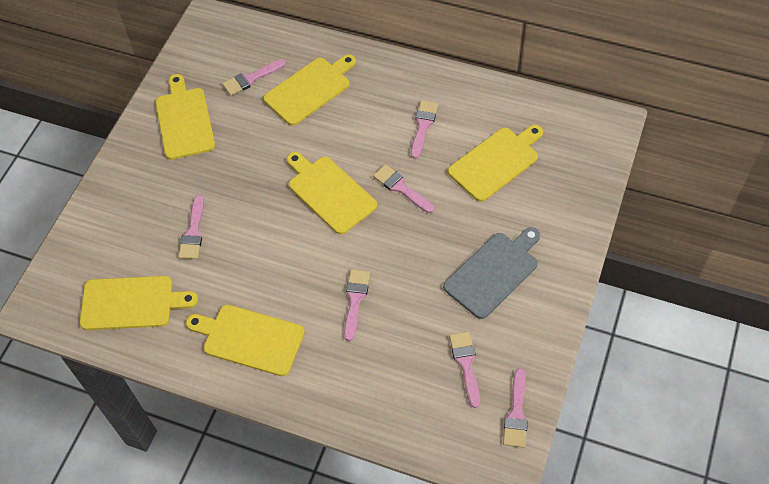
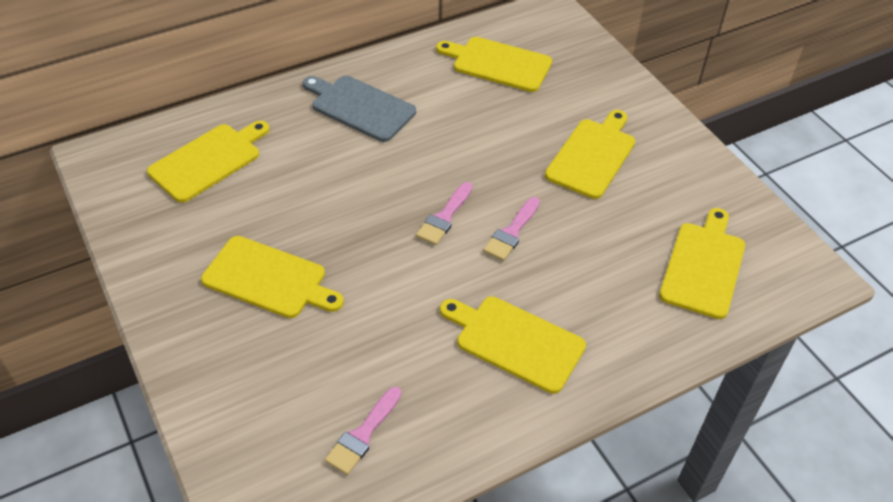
pink brush: 7 -> 3

